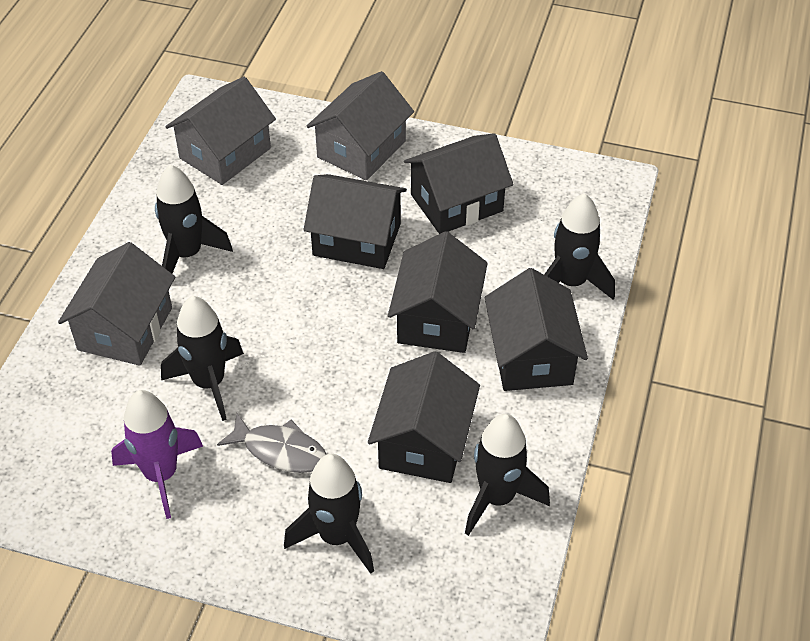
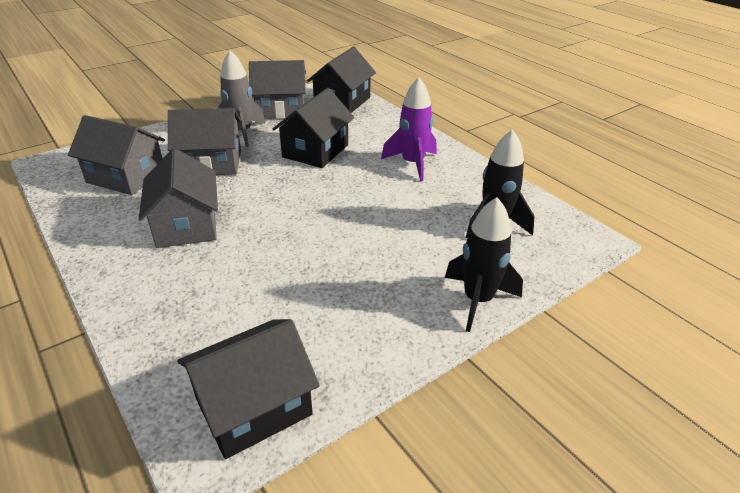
black house: 5 -> 3
black rocket: 5 -> 2
grey fish: 1 -> 0
grey house: 3 -> 4
grey rocket: 0 -> 1

